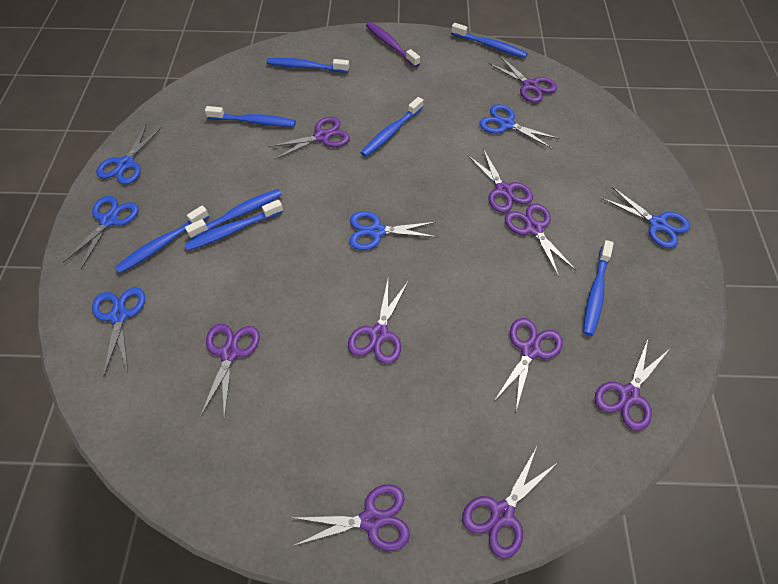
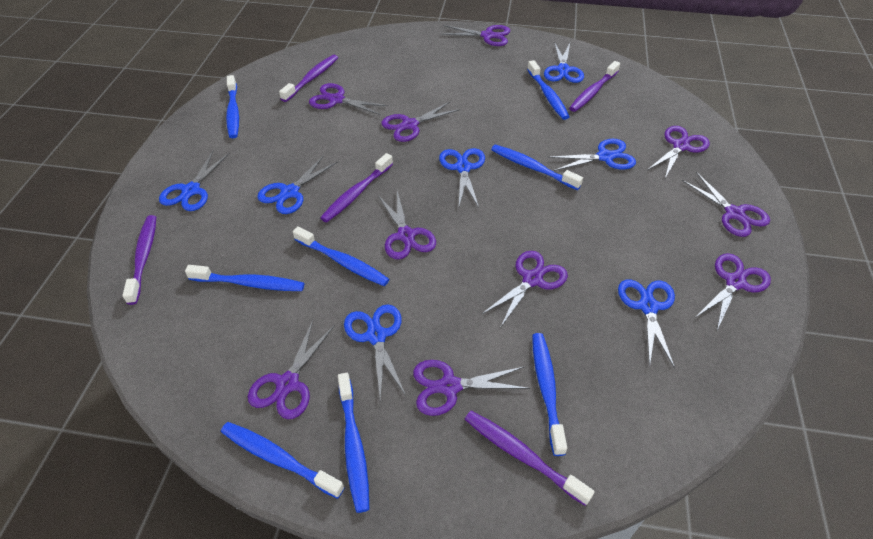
blue scissors: 6 -> 7
purple toothbrush: 1 -> 5

